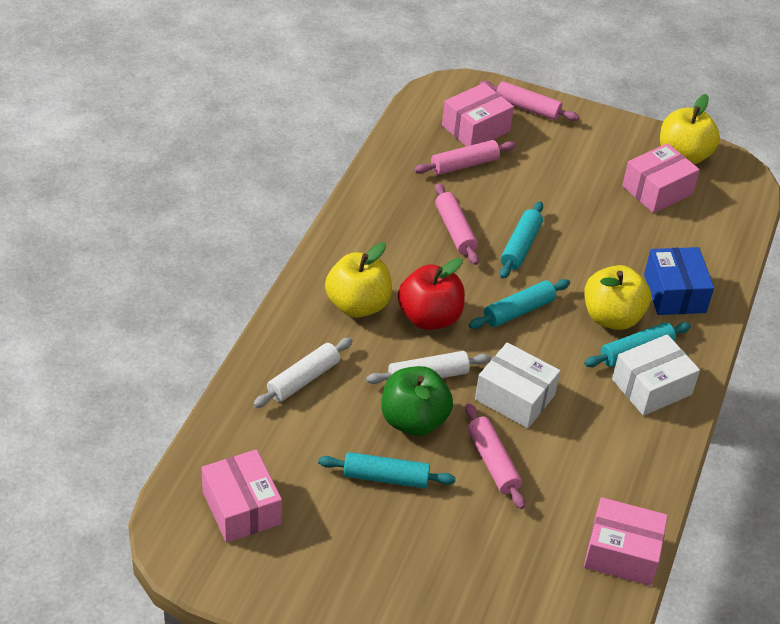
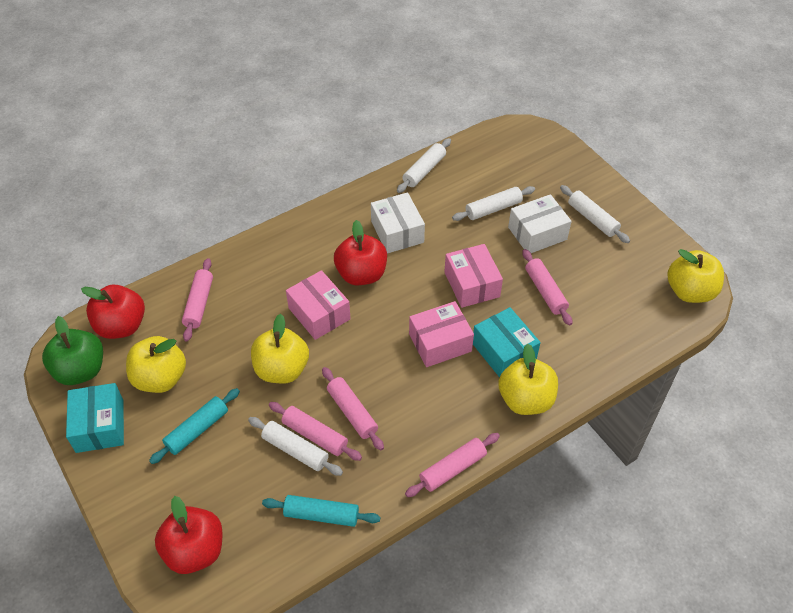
blue box: 1 -> 0
pink box: 4 -> 3
pink rolling pin: 4 -> 5
red apple: 1 -> 3
turquoise box: 0 -> 2
turquoise rolling pin: 4 -> 2
white rolling pin: 2 -> 4
yellow apple: 3 -> 4

